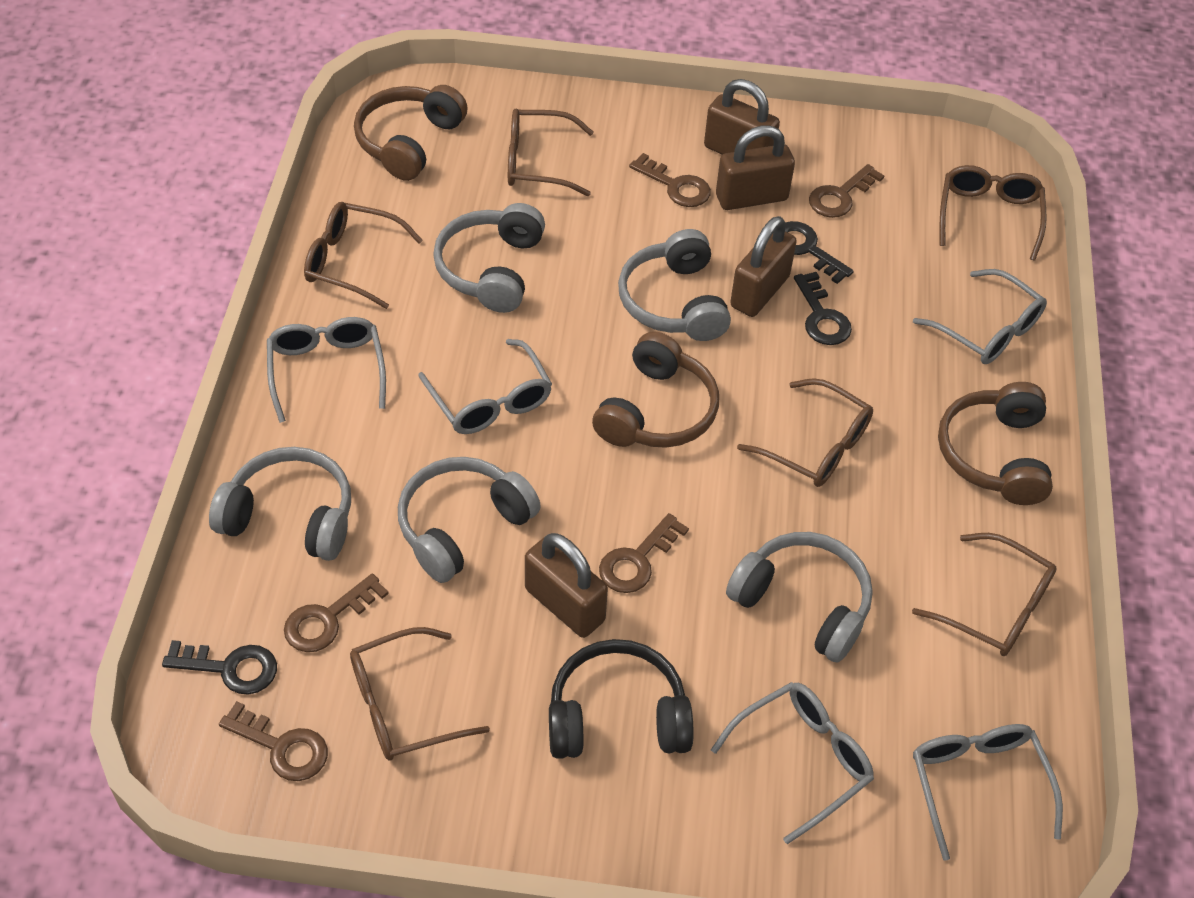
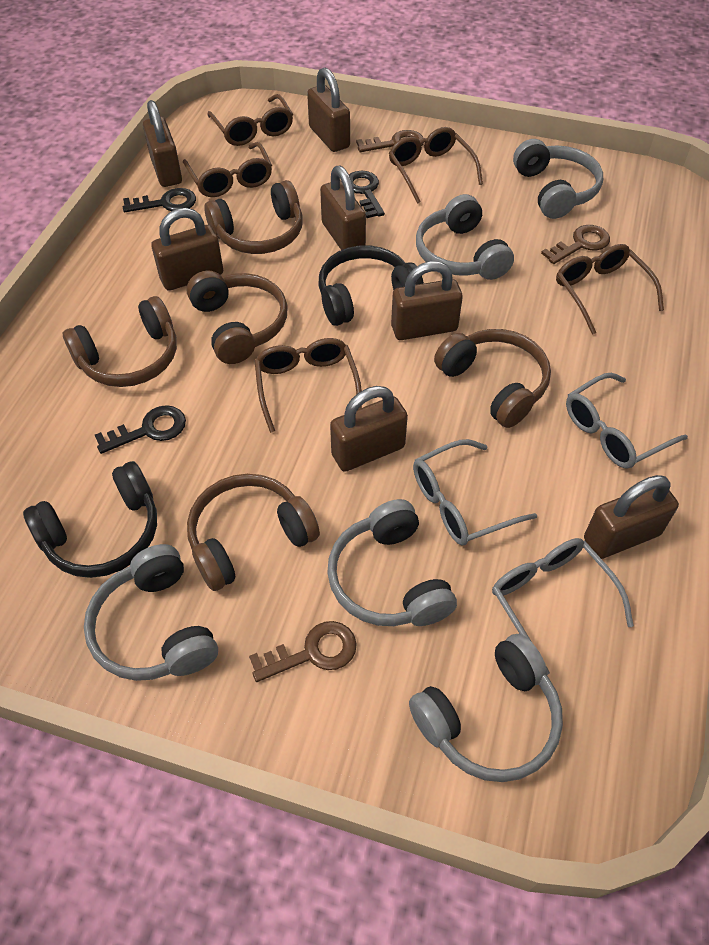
black headphones: 1 -> 2
brown glasses: 6 -> 5
brown headphones: 3 -> 5
brown key: 5 -> 3
brown padlock: 4 -> 7
grey glasses: 5 -> 3

